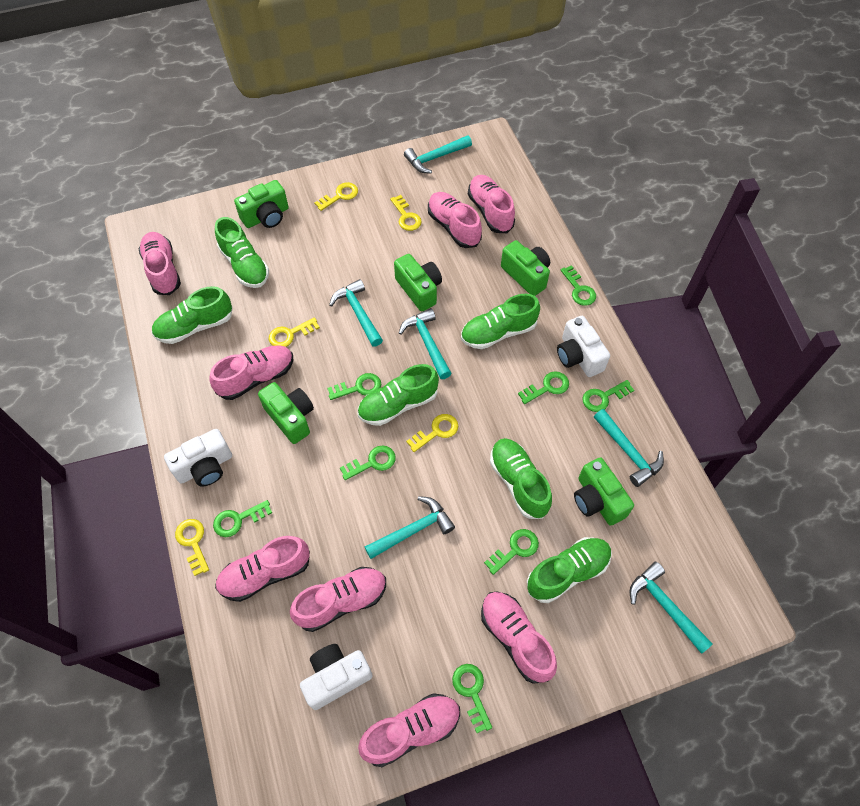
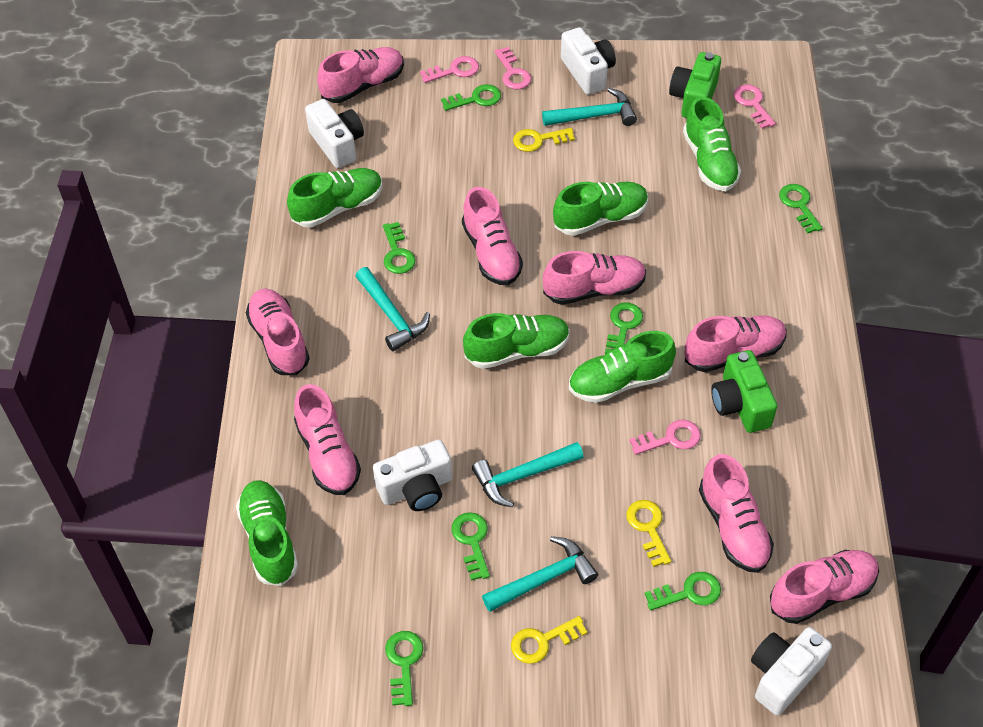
green camera: 5 -> 2
green key: 8 -> 7
pink key: 0 -> 4
turquoise hammer: 6 -> 4
white camera: 3 -> 4
yellow key: 5 -> 3

